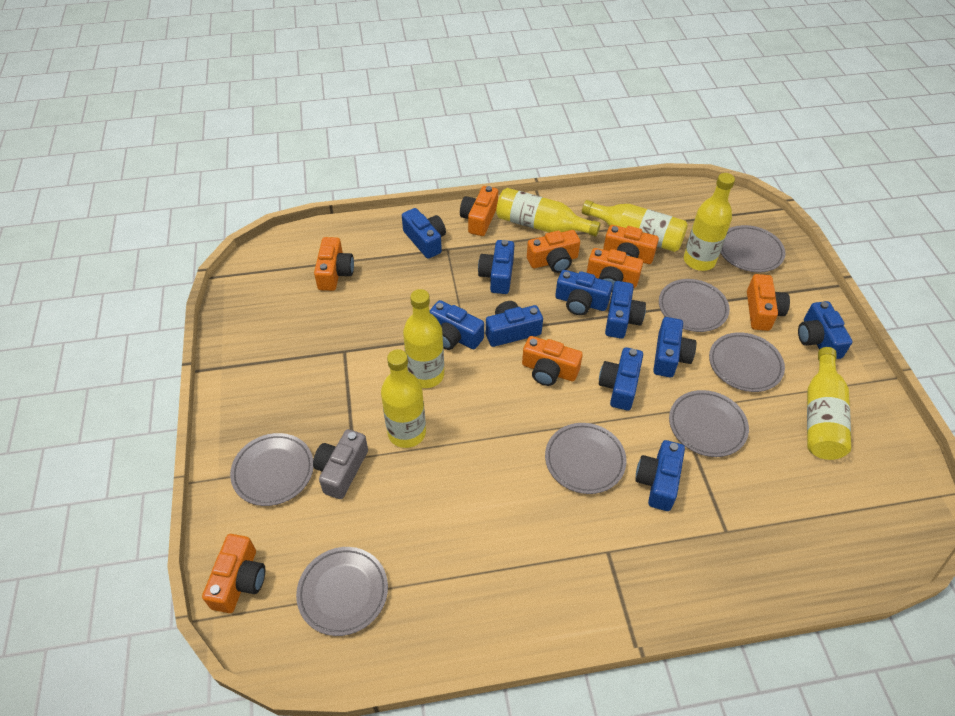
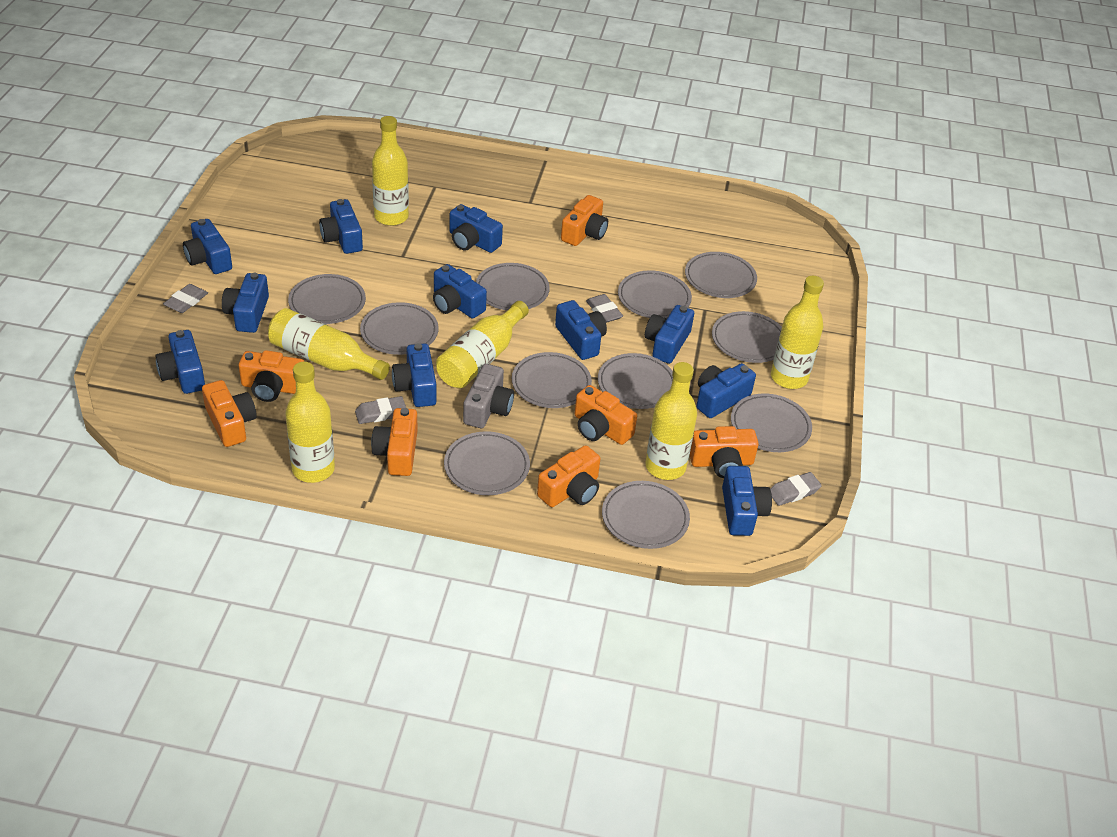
blue camera: 10 -> 11
grey eraser: 0 -> 4
grey plate: 7 -> 11
orange camera: 8 -> 7

